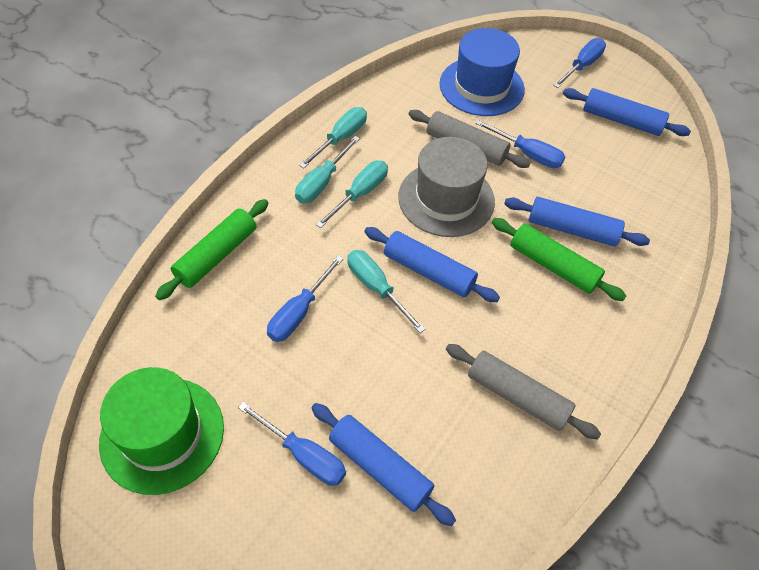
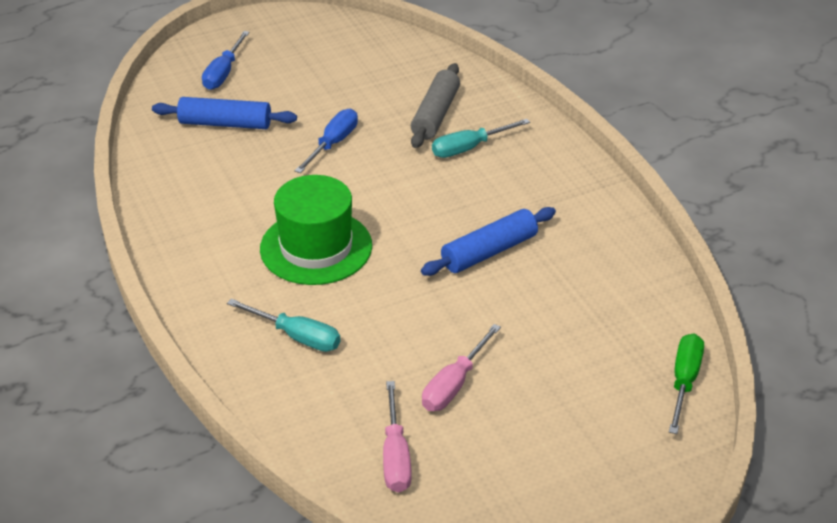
blue hat: 1 -> 0
blue rolling pin: 4 -> 2
blue screwdriver: 4 -> 2
green rolling pin: 2 -> 0
green screwdriver: 0 -> 1
grey hat: 1 -> 0
grey rolling pin: 2 -> 1
pink screwdriver: 0 -> 2
turquoise screwdriver: 4 -> 2

